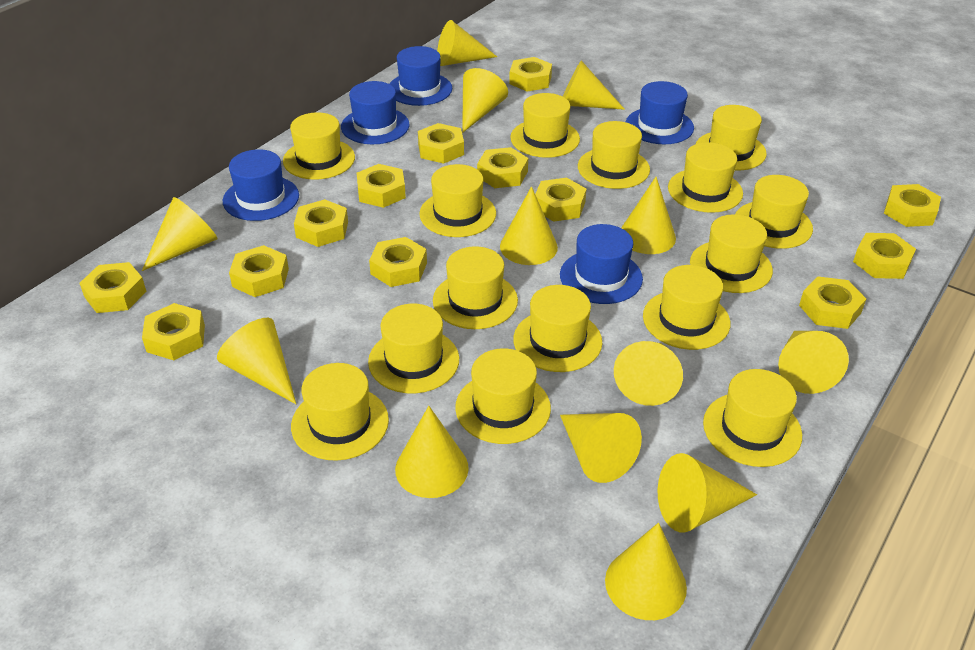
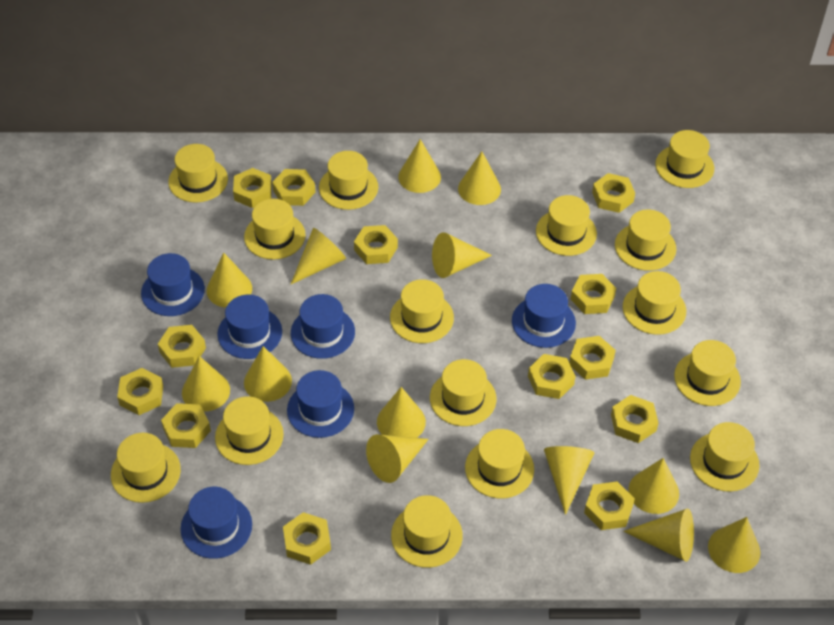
blue hat: 5 -> 6

